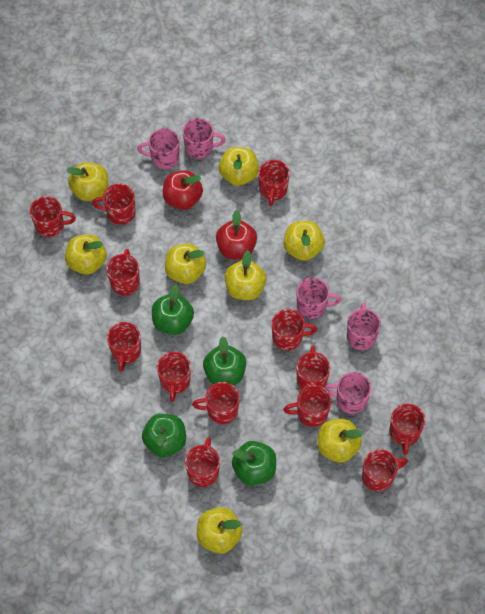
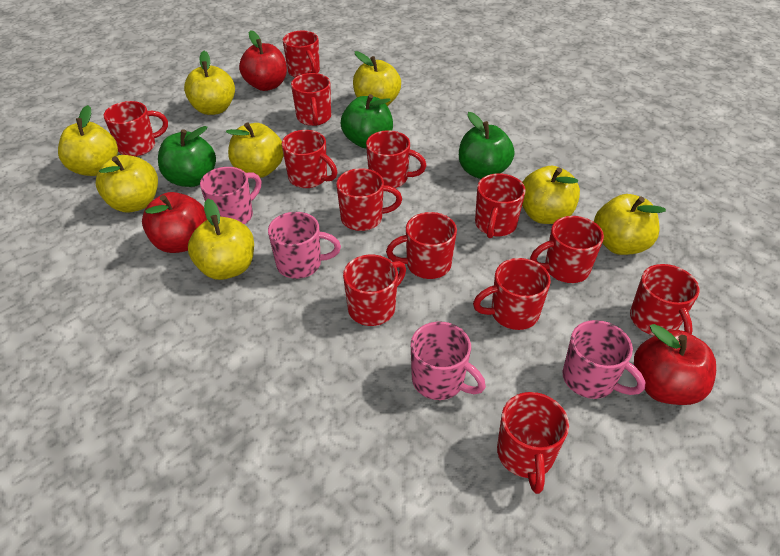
green apple: 4 -> 3
pink mug: 5 -> 4
red apple: 2 -> 3

